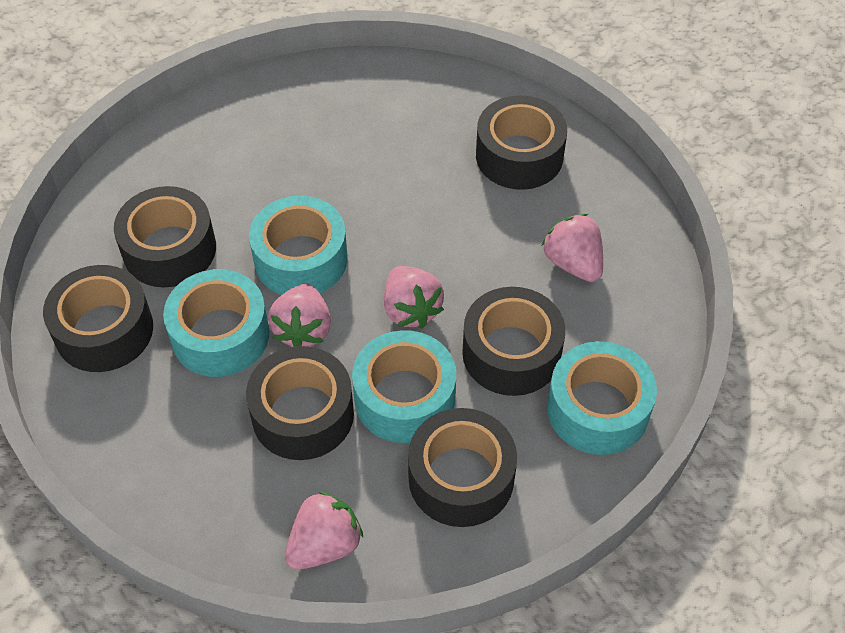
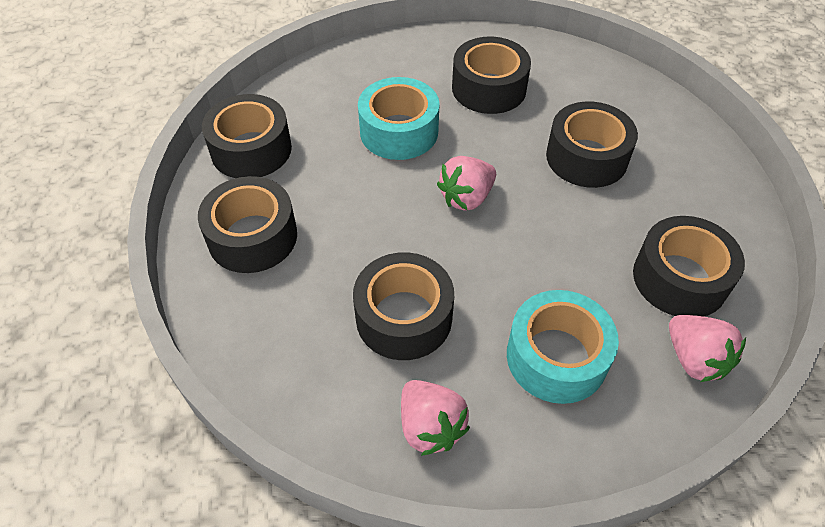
pink strawberry: 4 -> 3
turquoise tape: 4 -> 2

